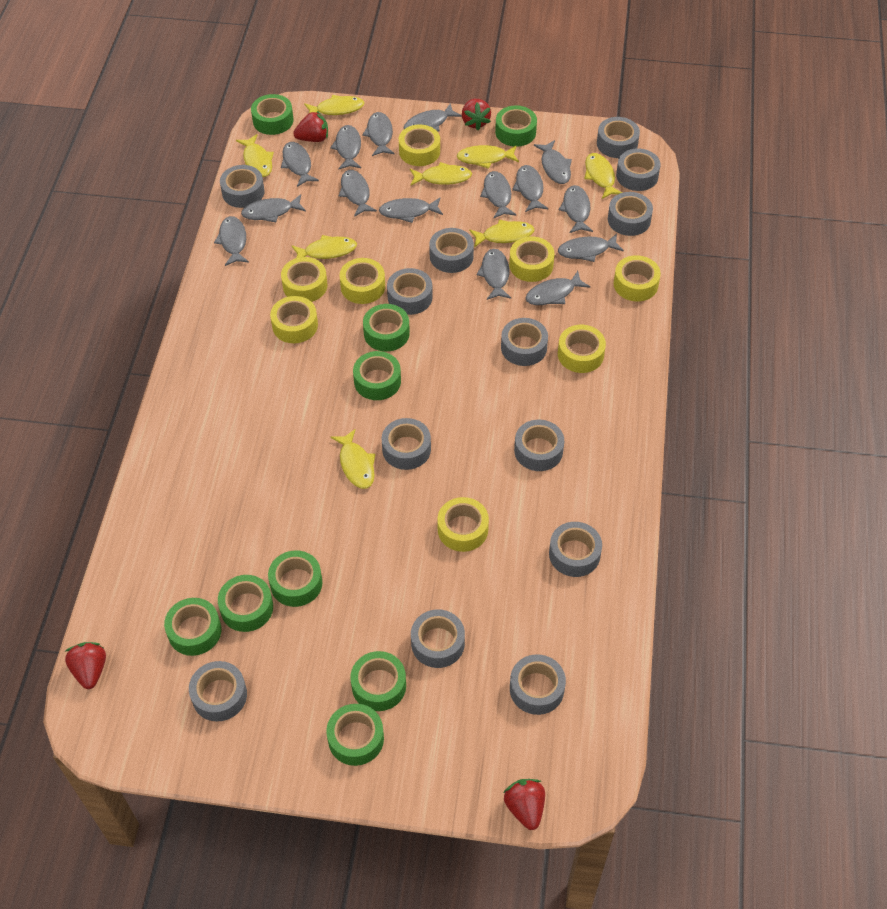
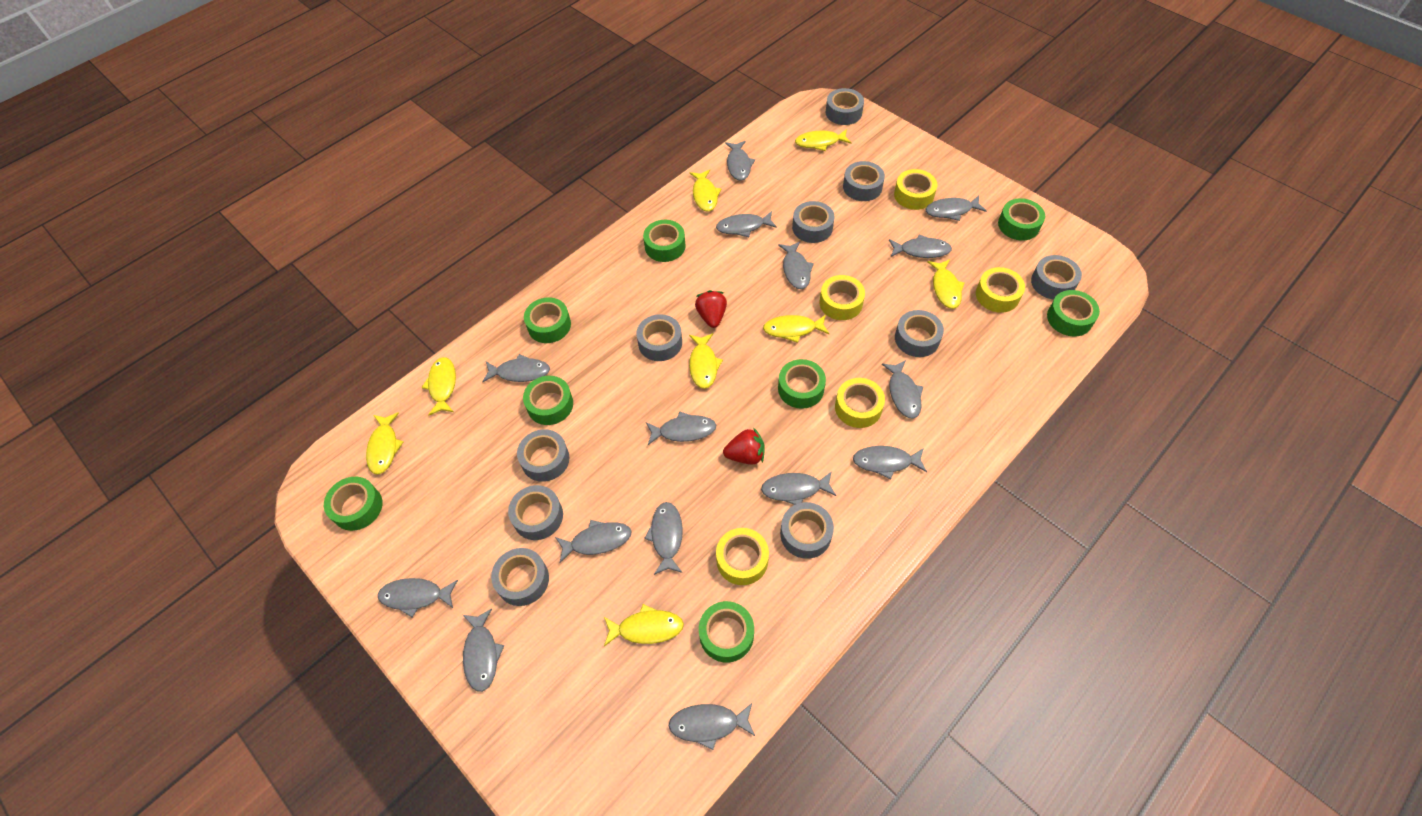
green tape: 9 -> 8
grey tape: 13 -> 10
red strawberry: 4 -> 2
yellow tape: 8 -> 5

